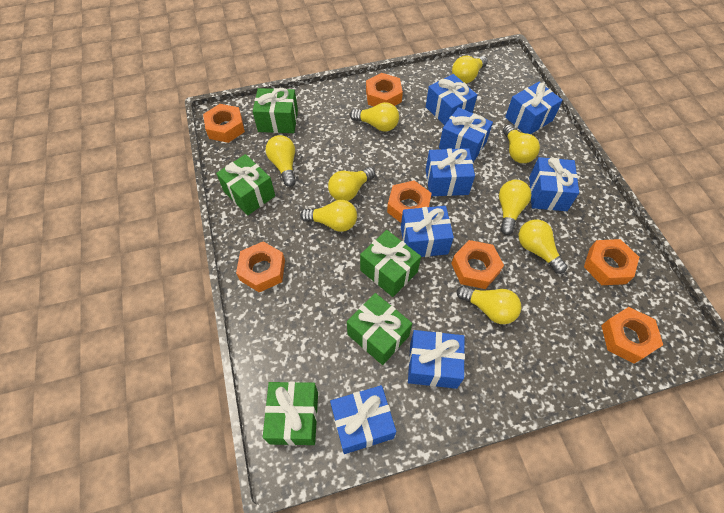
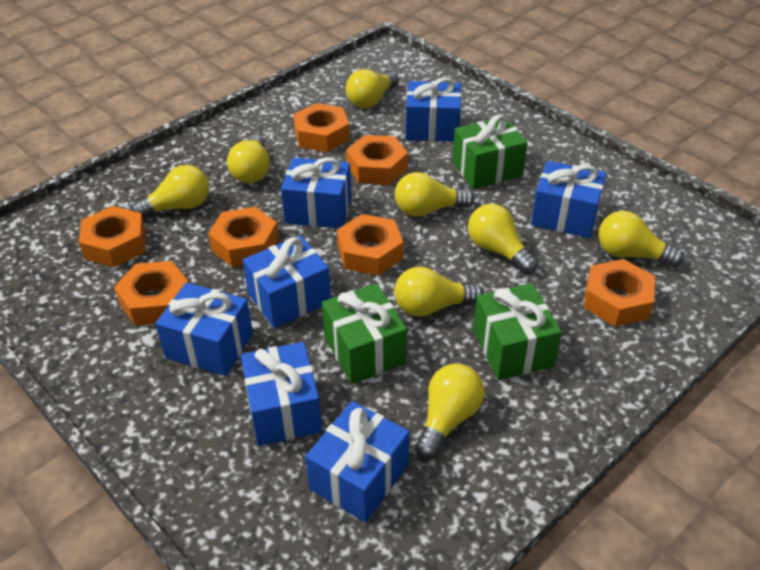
blue gift: 8 -> 7
green gift: 5 -> 3
yellow light bulb: 9 -> 8

